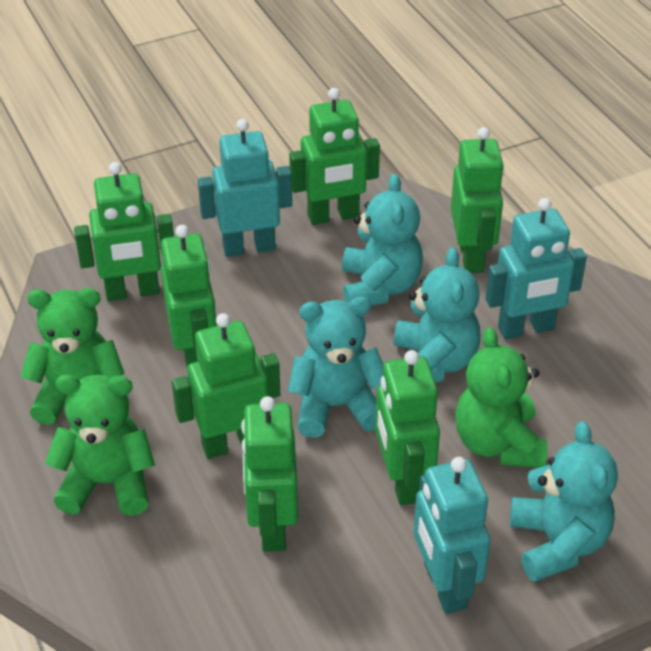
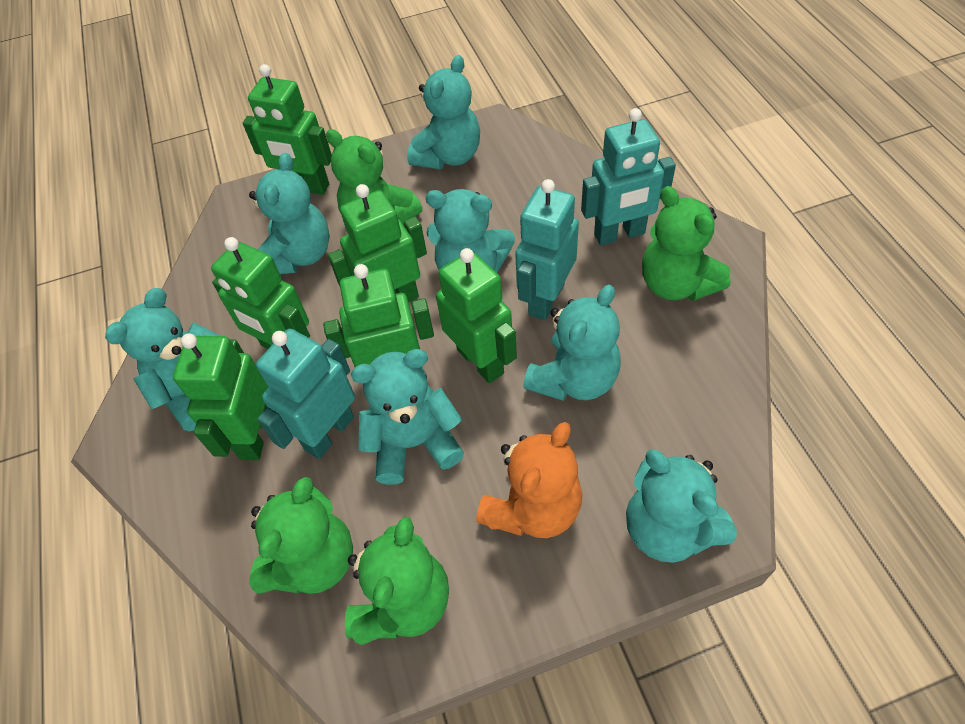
green robot: 7 -> 6
green teddy bear: 3 -> 4
orange teddy bear: 0 -> 1
turquoise teddy bear: 4 -> 7

